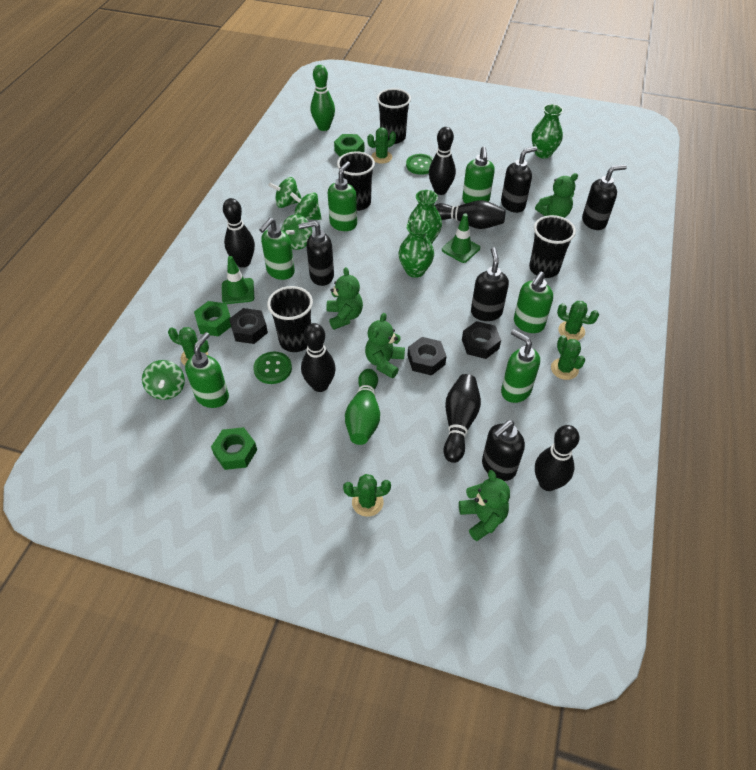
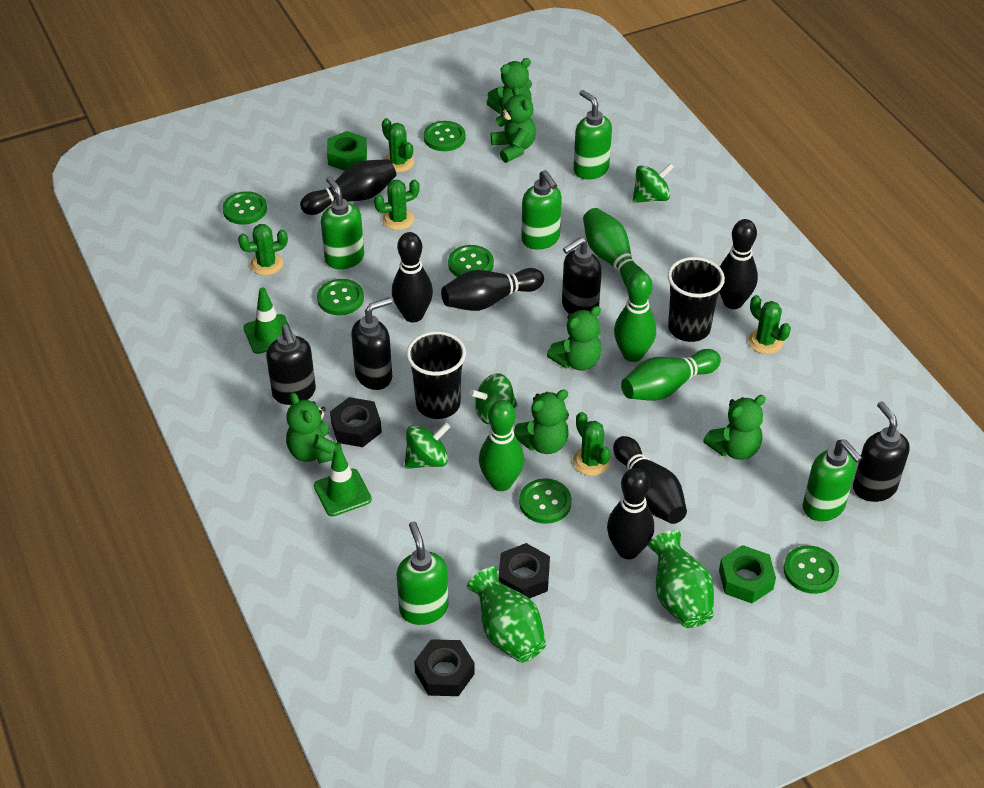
black cup: 4 -> 2
black soap dispenser: 5 -> 4
green bowling pin: 2 -> 4
green button: 2 -> 6
green nut: 3 -> 2
green soap dispenser: 6 -> 5
green spinning top: 4 -> 3
green teddy bear: 4 -> 6
green vase: 3 -> 2

